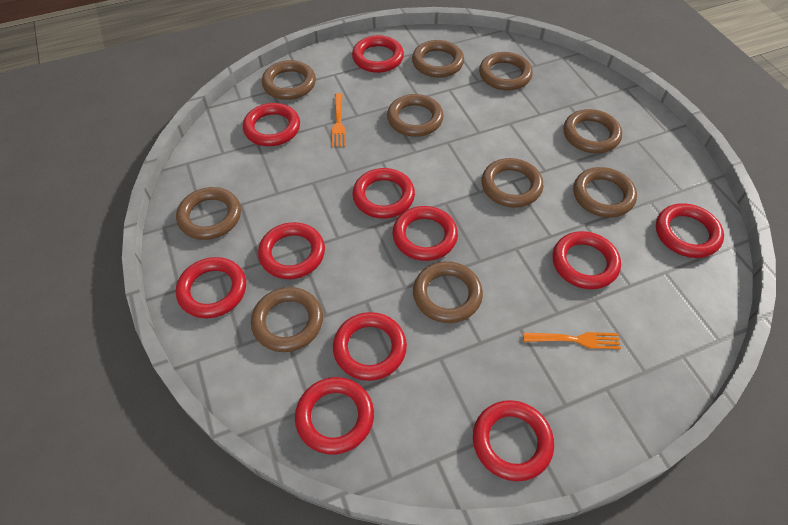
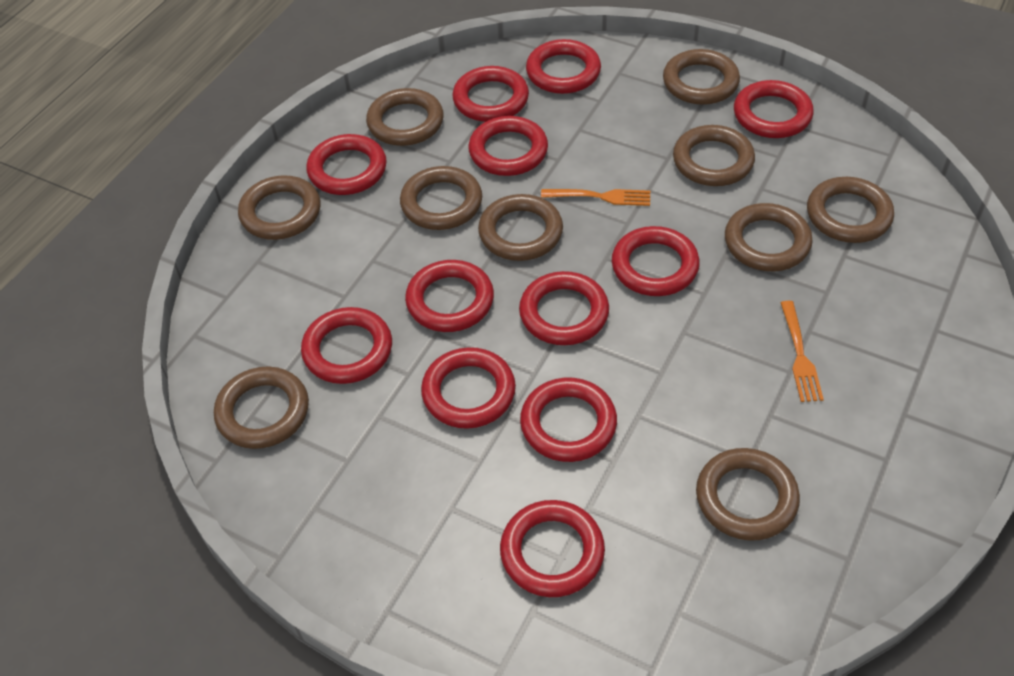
red ring: 11 -> 12

